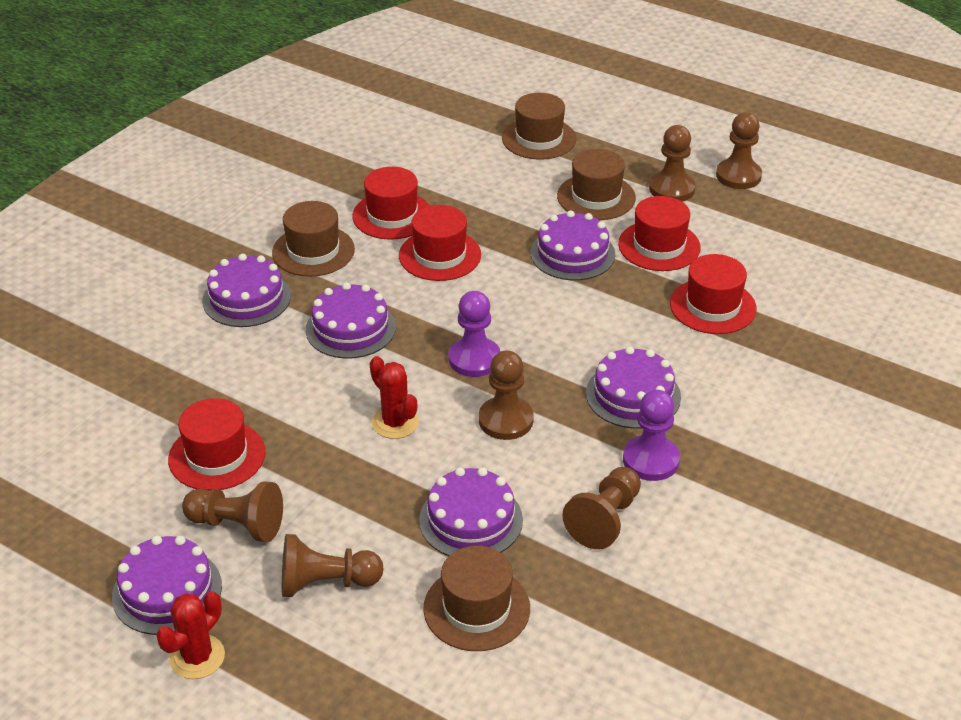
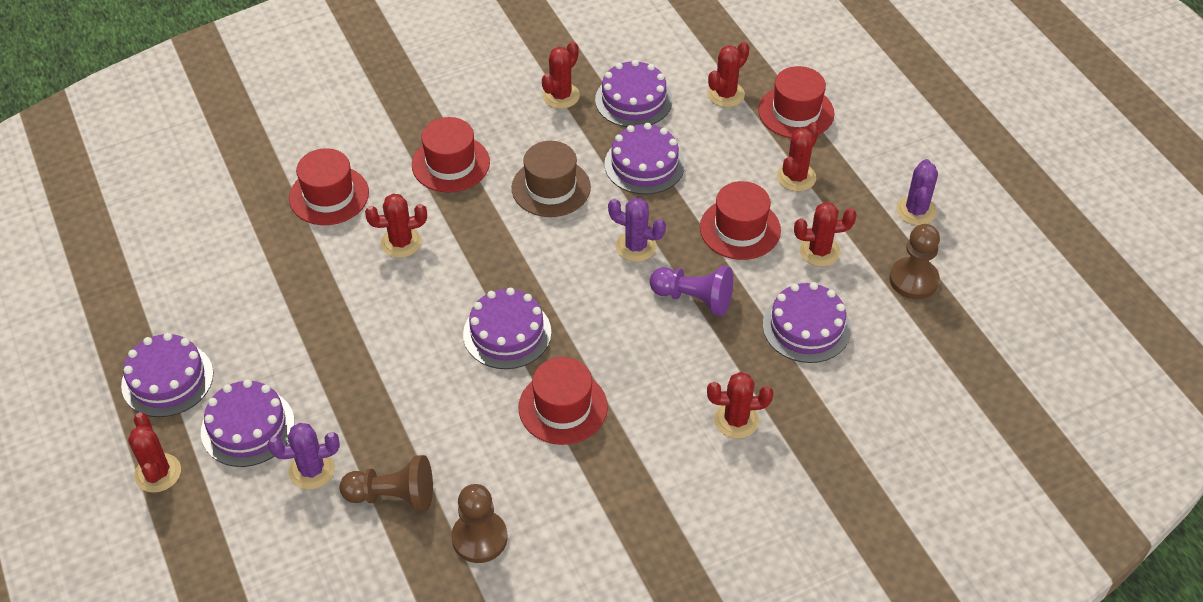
brown hat: 4 -> 1
brown pawn: 6 -> 3
purple cactus: 0 -> 3
purple pawn: 2 -> 1
red cactus: 2 -> 7

